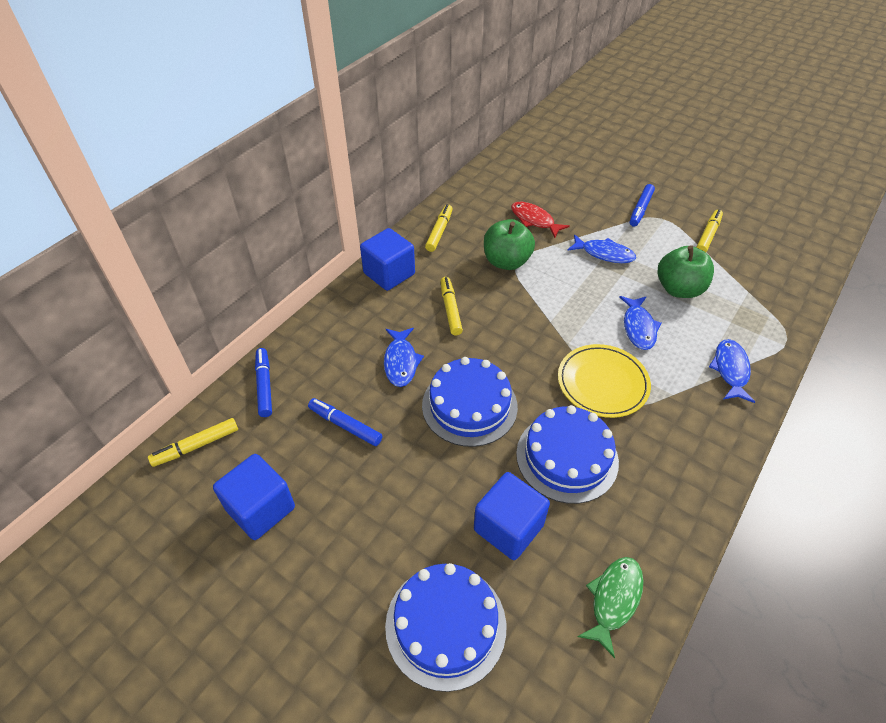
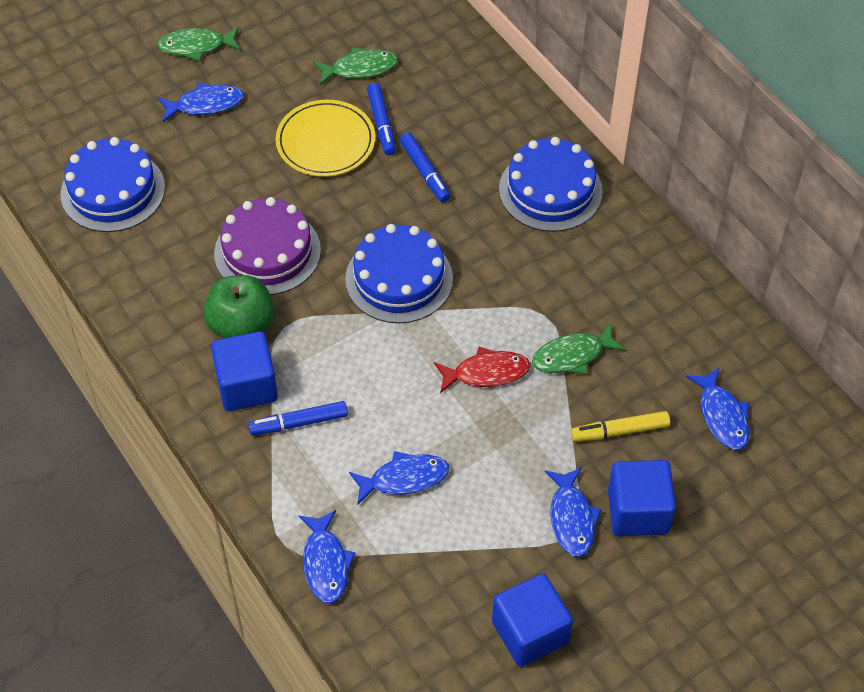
blue fish: 4 -> 5
green apple: 2 -> 1
green fish: 1 -> 3
purple cake: 0 -> 1
yellow marker: 4 -> 1

